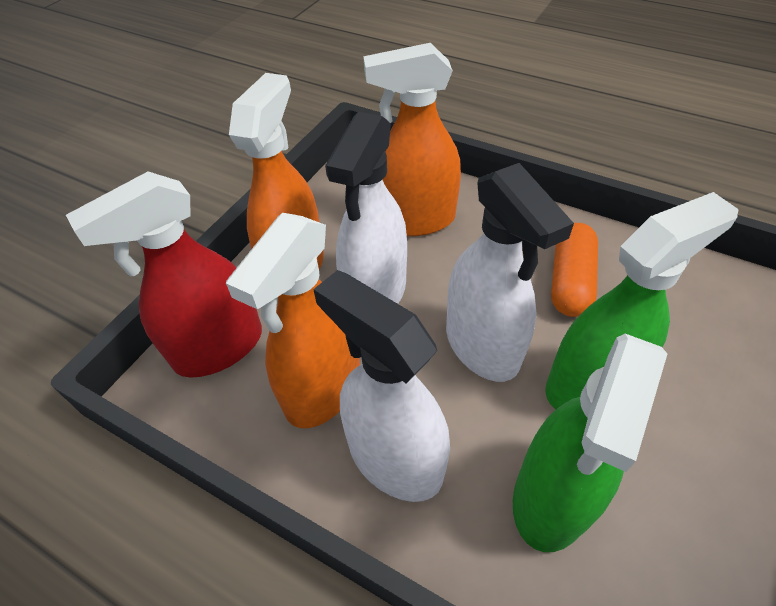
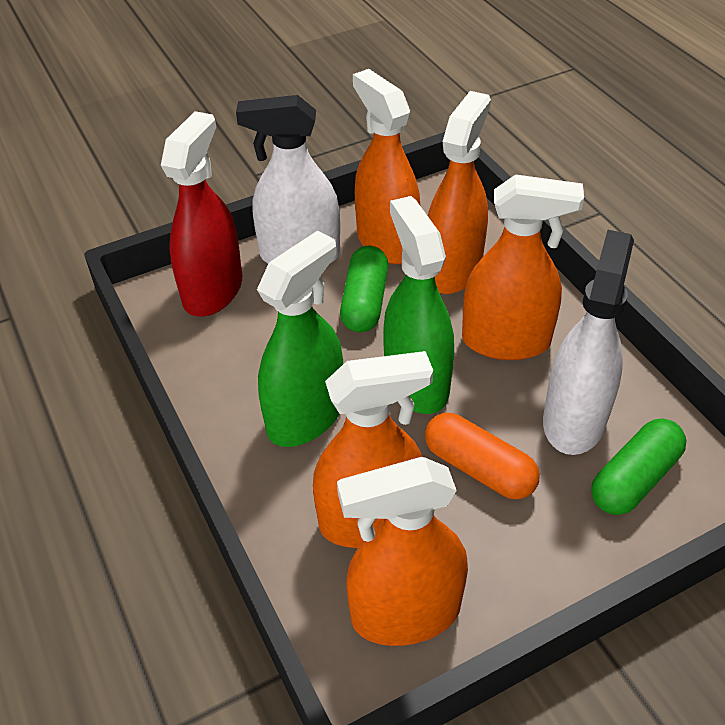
green capsule: 0 -> 2
orange spray bottle: 3 -> 5
white spray bottle: 3 -> 2

